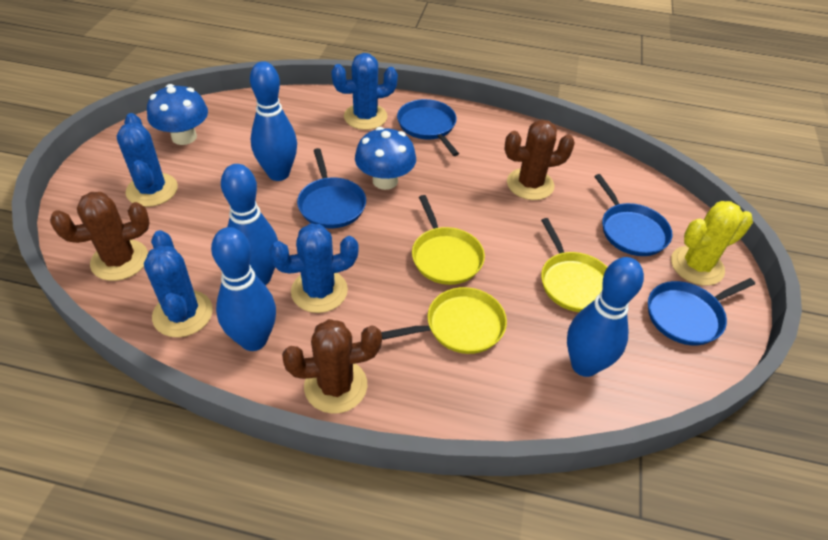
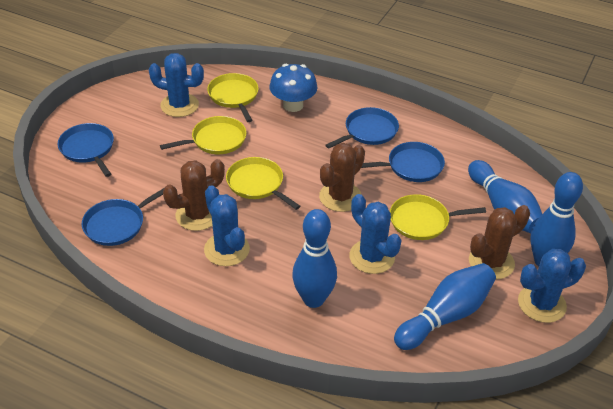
blue mushroom: 2 -> 1
yellow cactus: 1 -> 0
yellow pan: 3 -> 4

